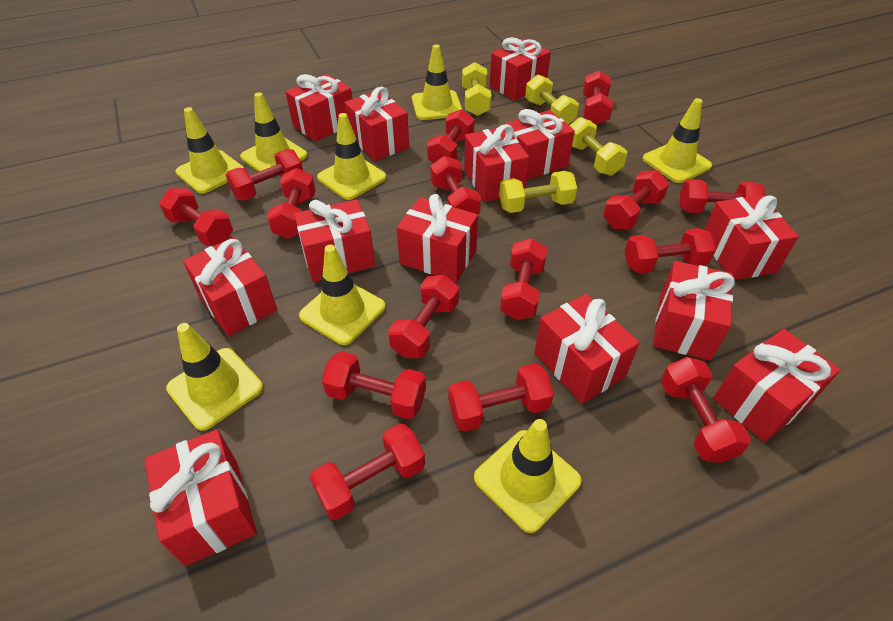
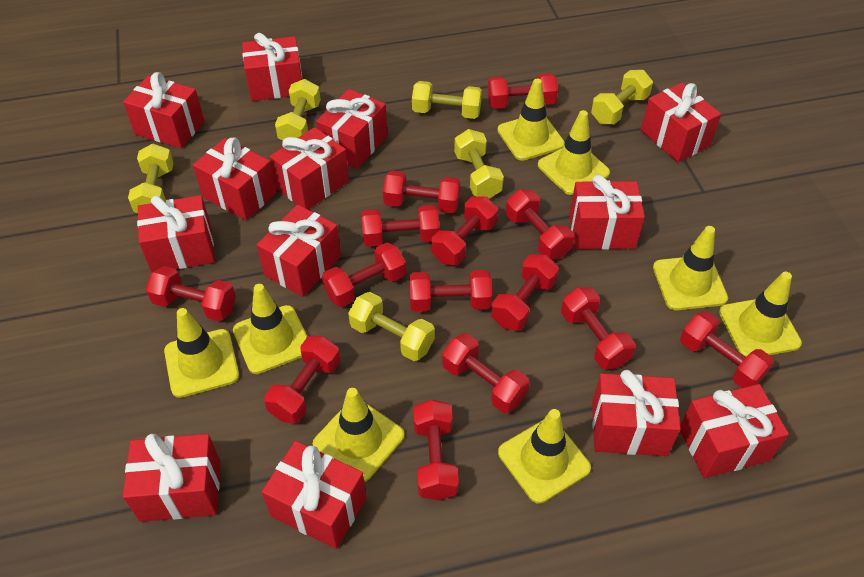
red dumbbell: 15 -> 14
yellow dumbbell: 4 -> 6

